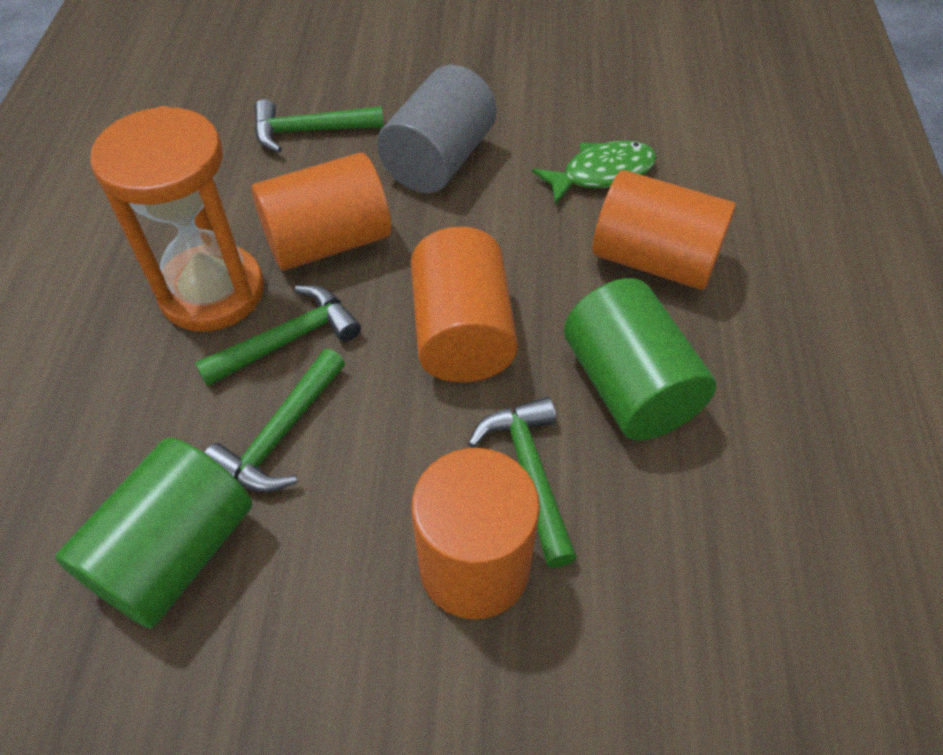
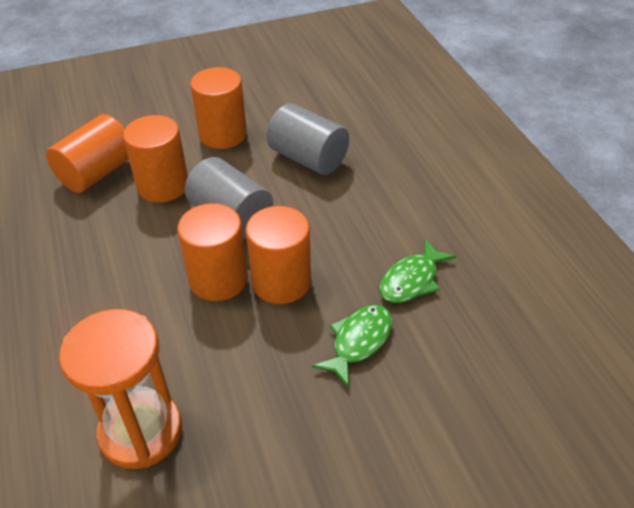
green cylinder: 2 -> 0
green fish: 1 -> 2
green hammer: 4 -> 0
grey cylinder: 1 -> 2
orange cylinder: 4 -> 5

